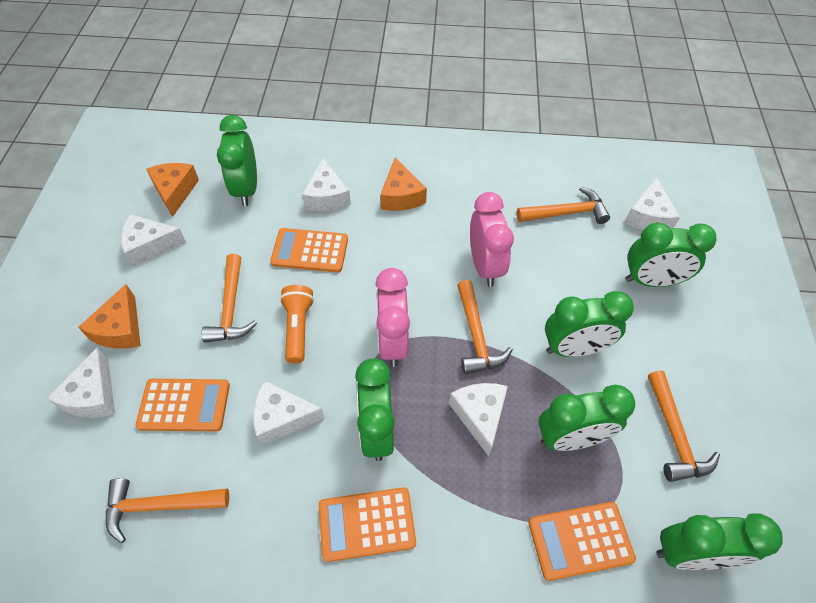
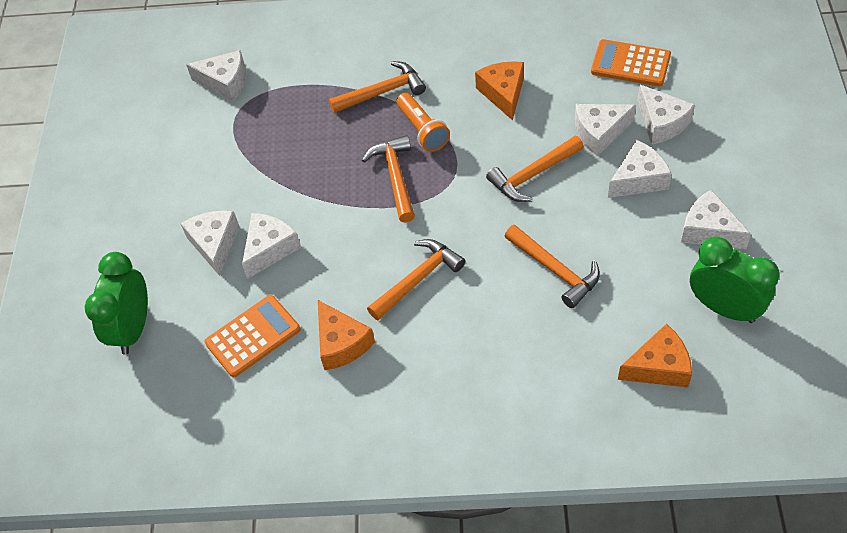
green clock: 6 -> 2
orange calculator: 4 -> 2
pink clock: 2 -> 0
white cheese: 6 -> 7

